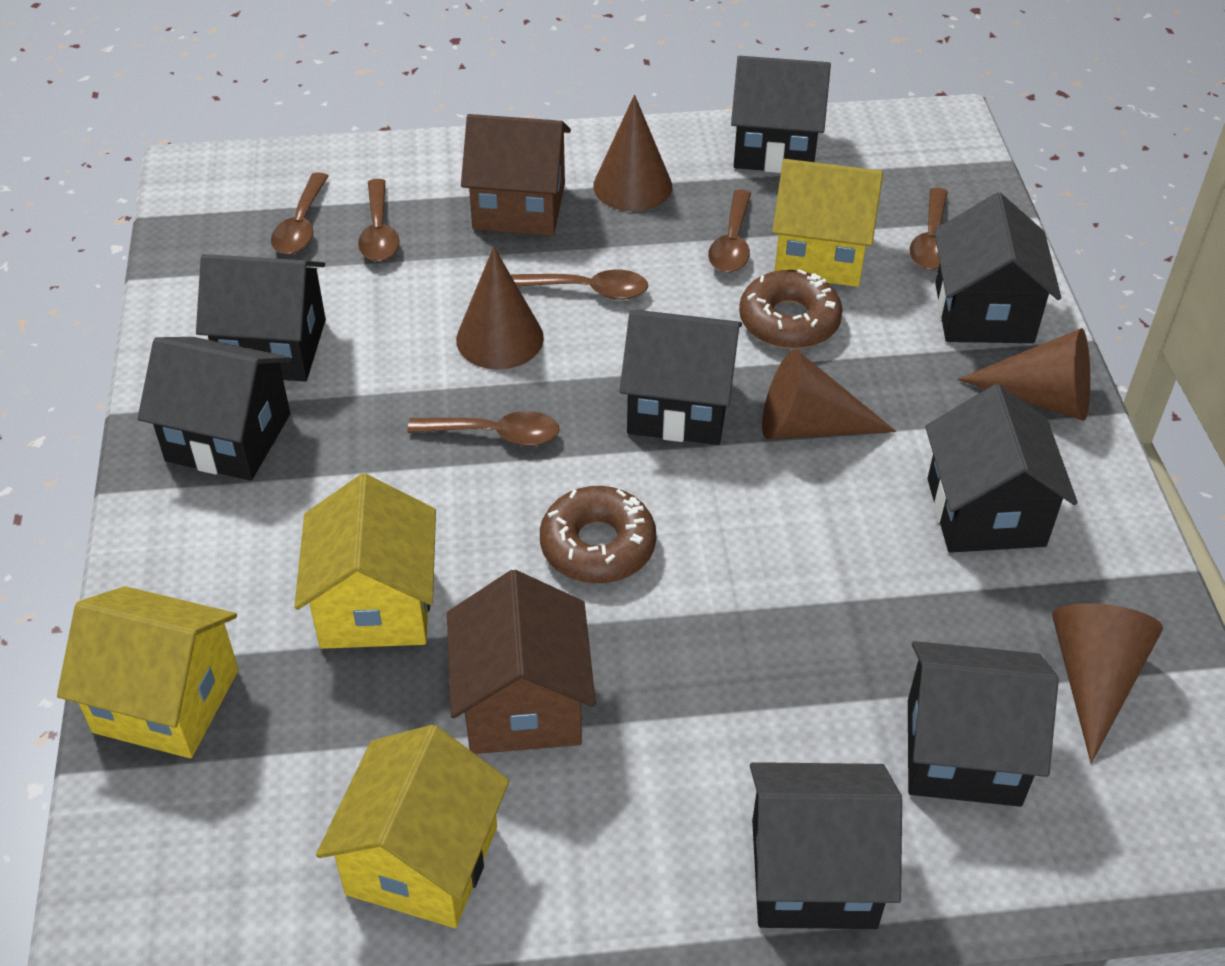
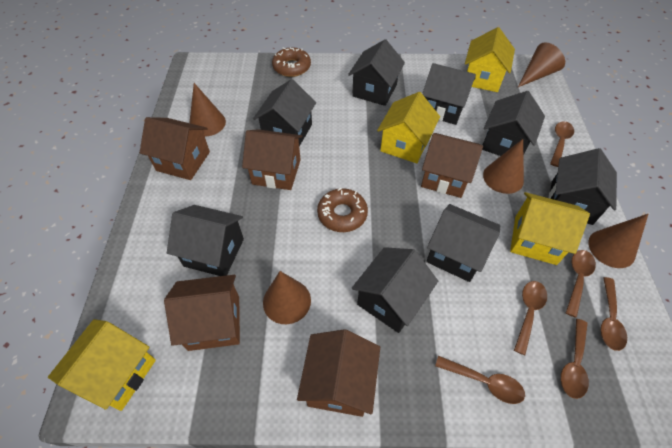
brown house: 2 -> 5

